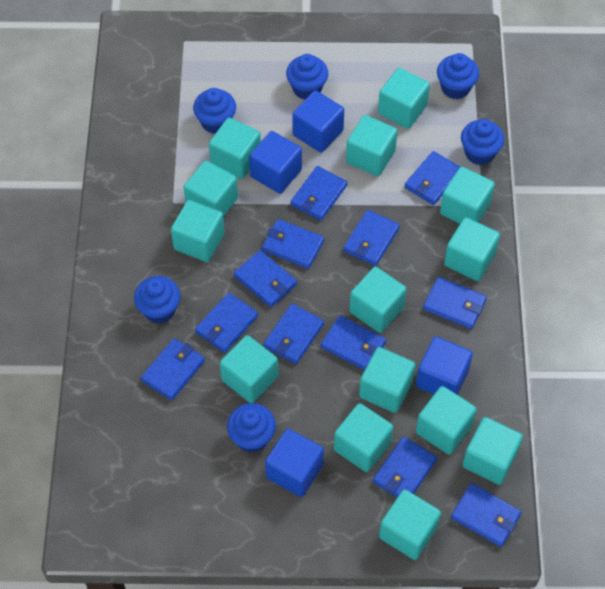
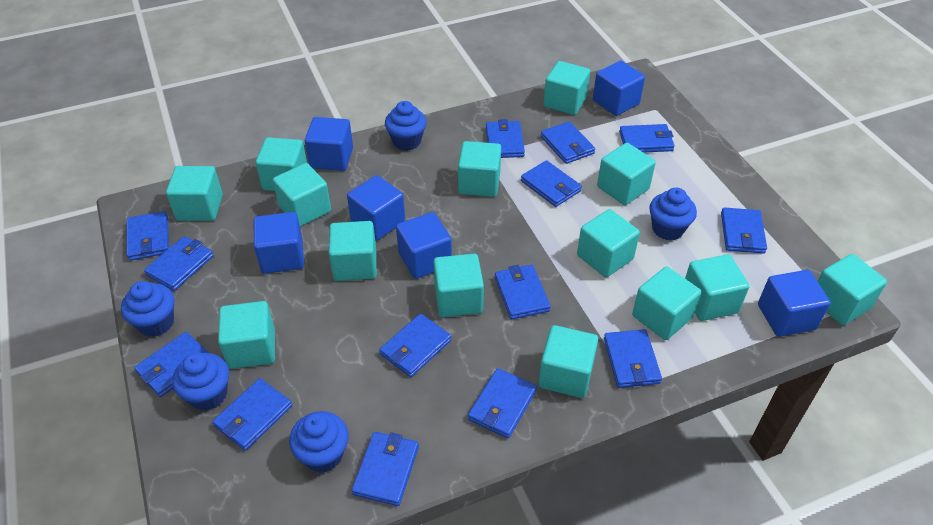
blue cube: 4 -> 6
blue cupcake: 6 -> 5
blue wallet: 12 -> 14

